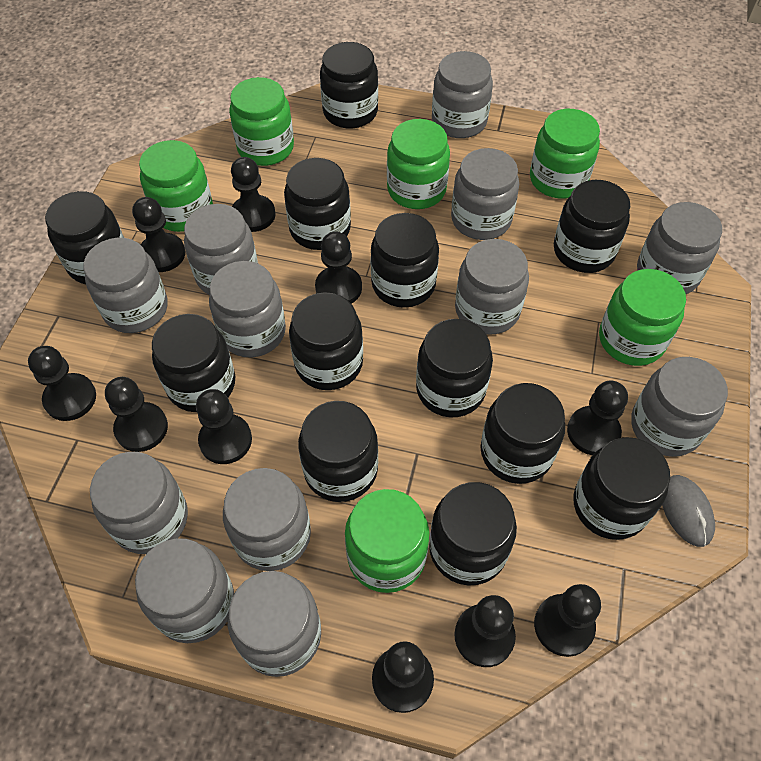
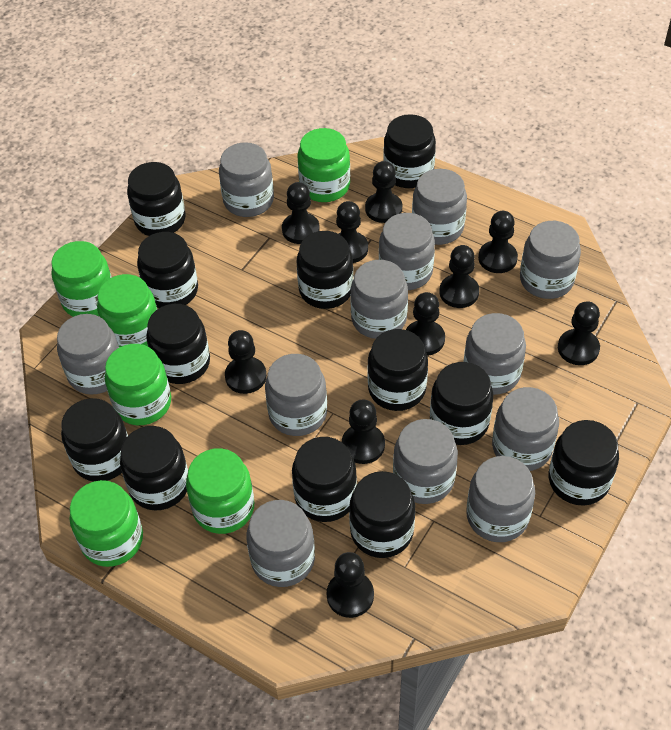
grey mouse: 1 -> 0

